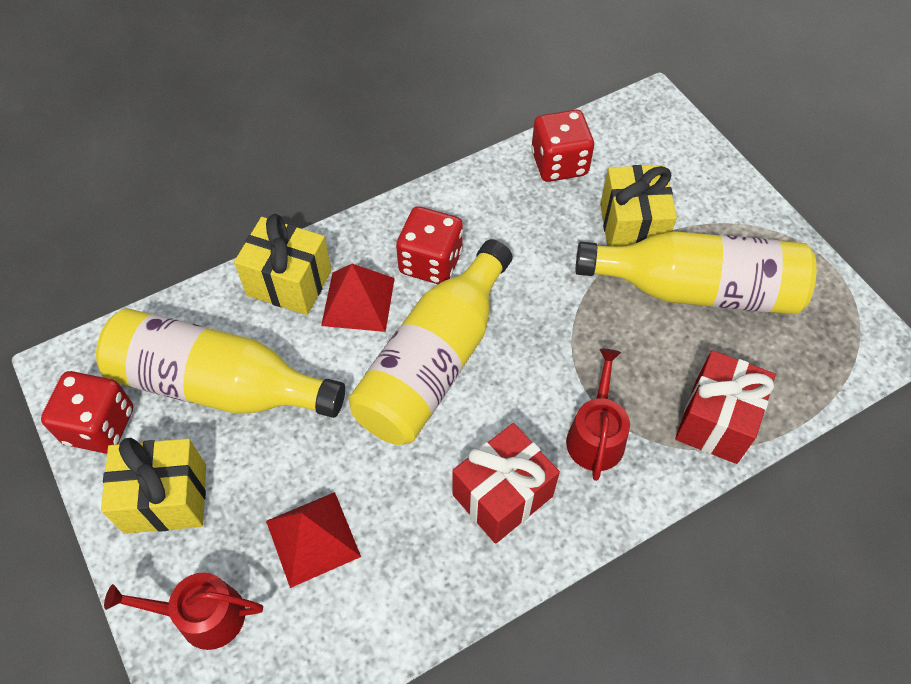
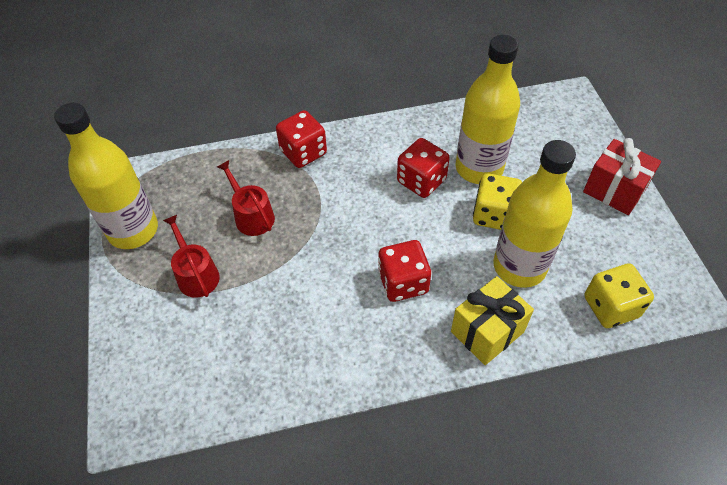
red gift: 2 -> 1
red pyramid: 2 -> 0
yellow dice: 0 -> 2
yellow gift: 3 -> 1

